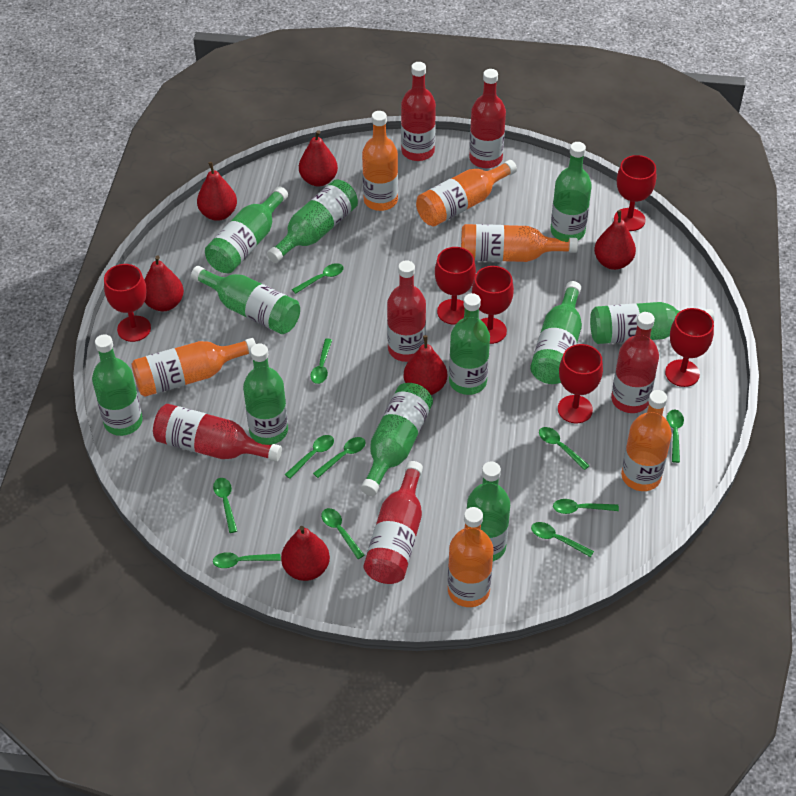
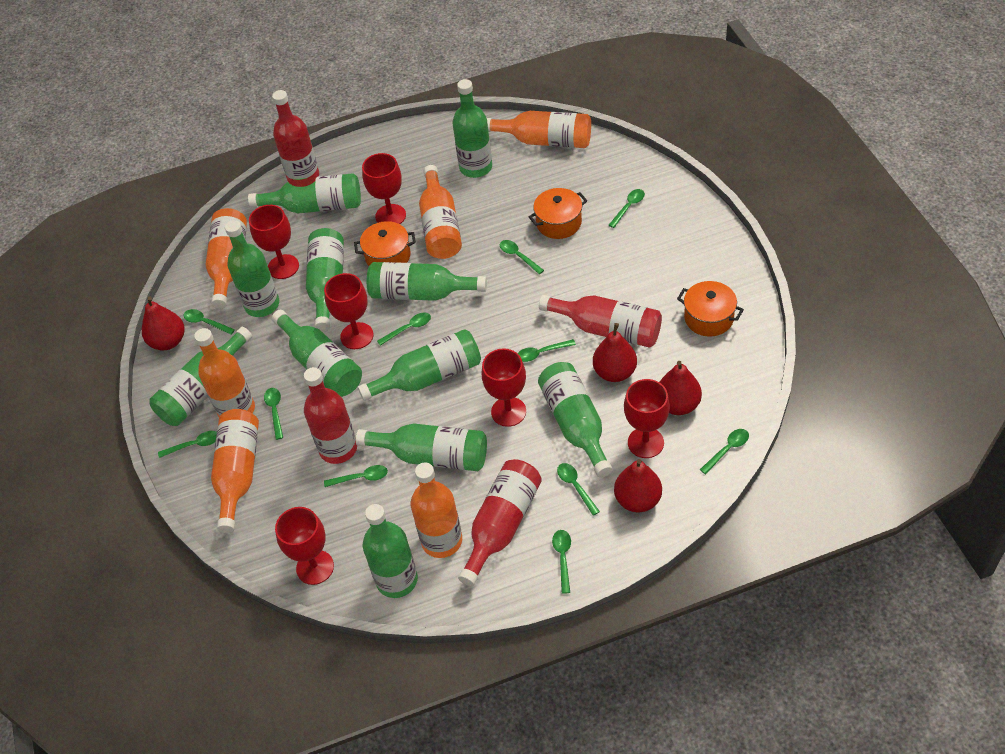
orange pot: 0 -> 3
red bottle: 6 -> 4
red pear: 6 -> 4

